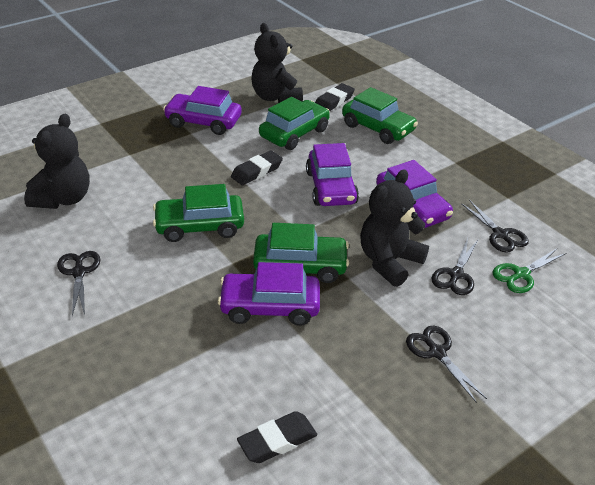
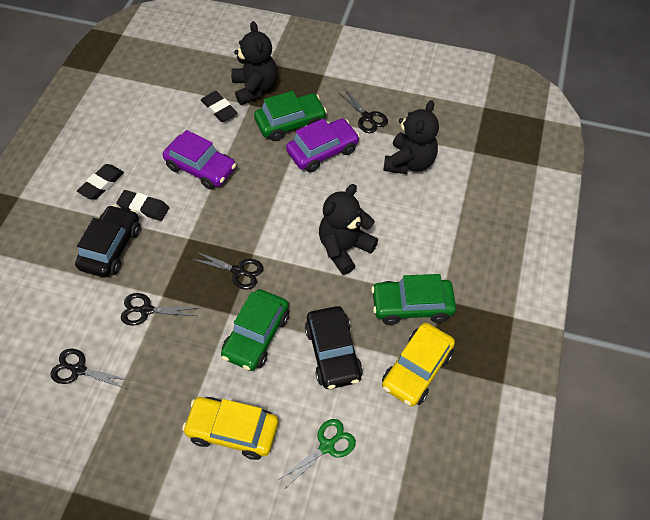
black car: 0 -> 2
green car: 4 -> 3
purple car: 4 -> 2
yellow car: 0 -> 2

